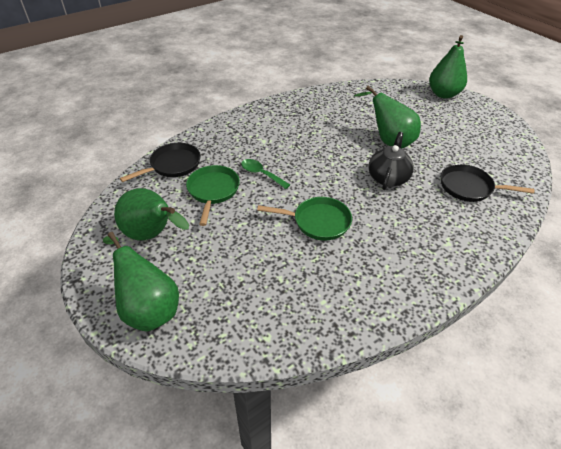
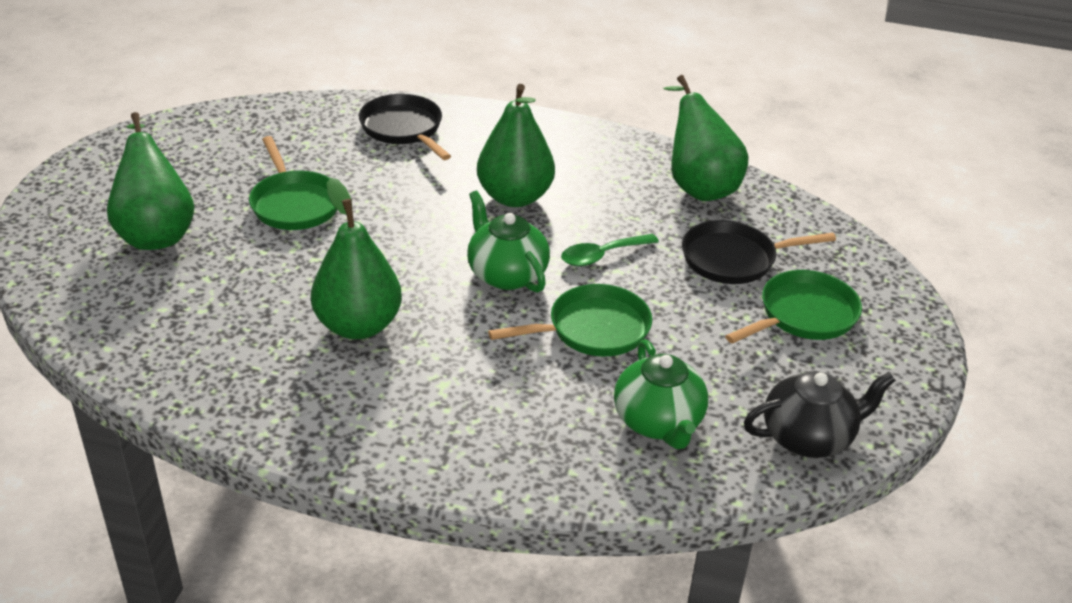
green pan: 2 -> 3
green teapot: 0 -> 2

